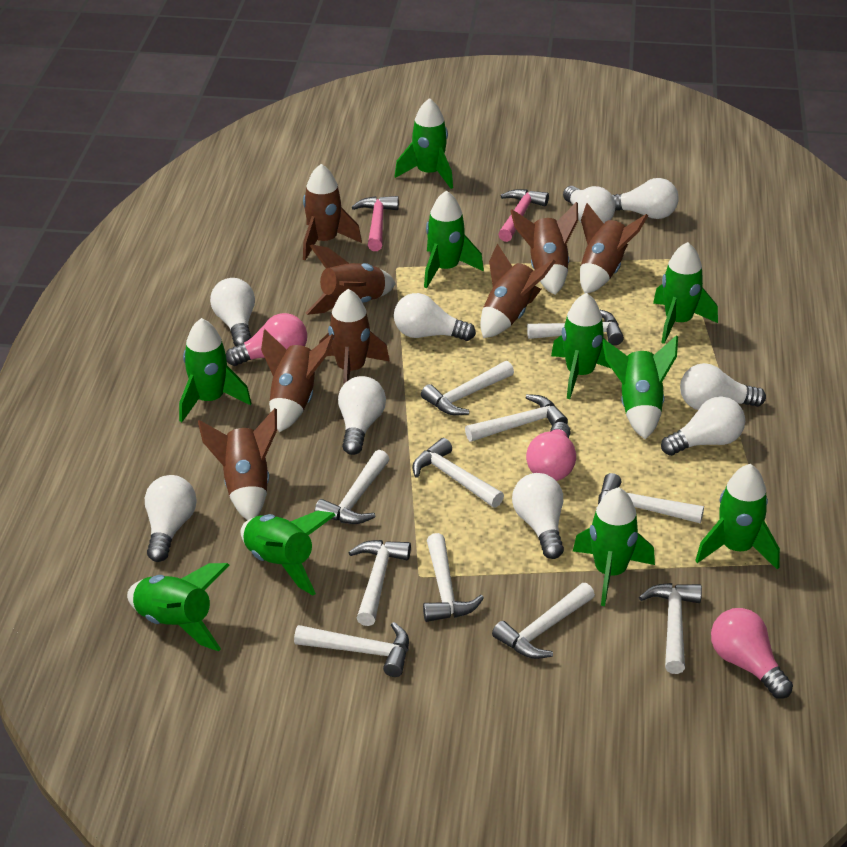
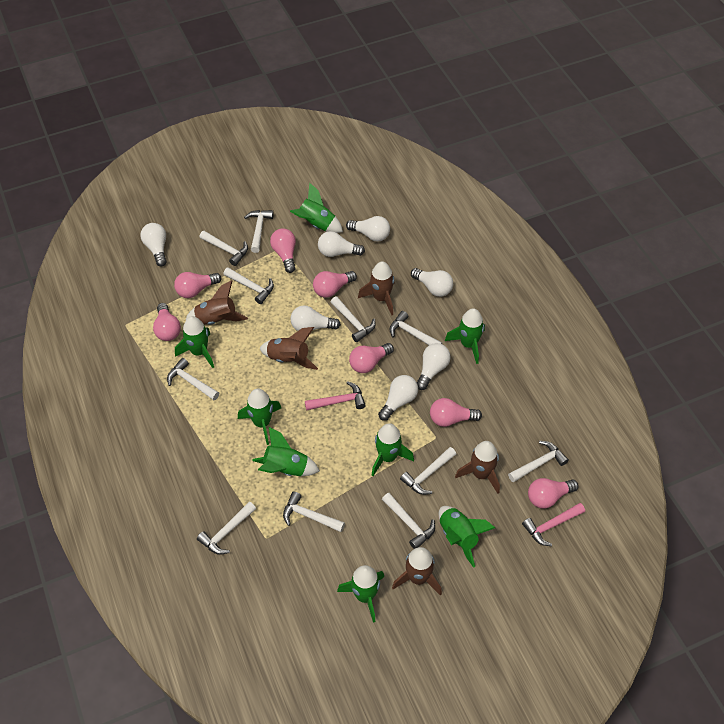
brown rocket: 8 -> 5
green rocket: 10 -> 8
pink light bulb: 3 -> 7
white light bulb: 9 -> 7

